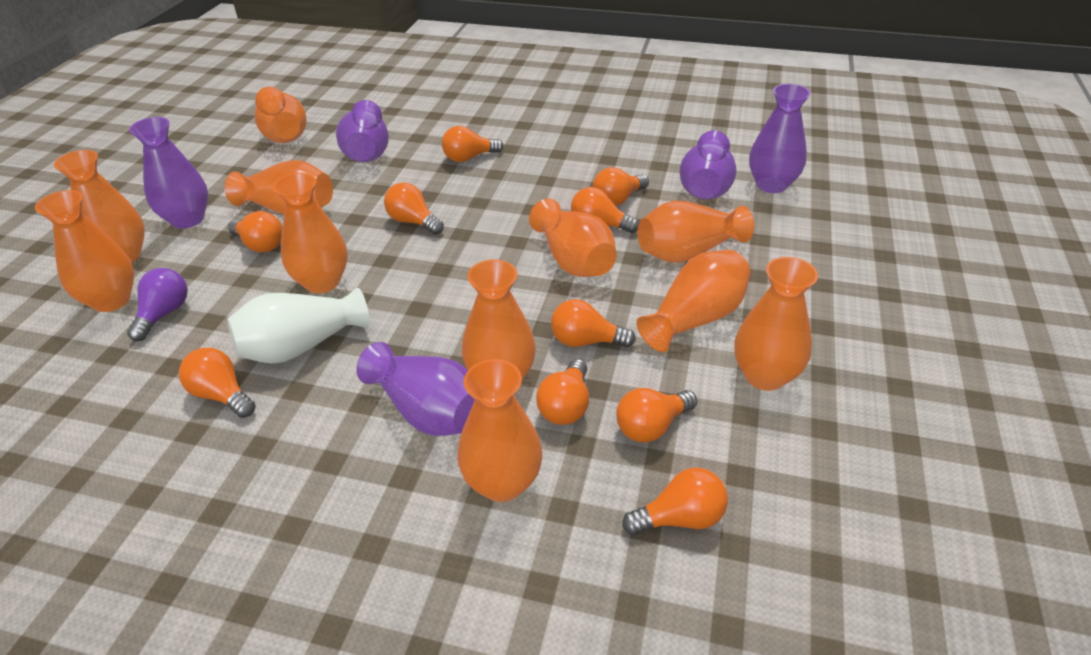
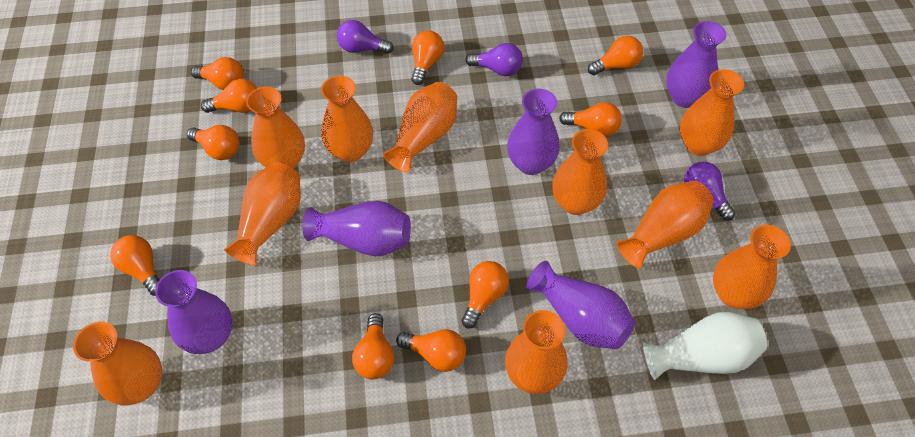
orange vase: 11 -> 10
purple light bulb: 1 -> 3

